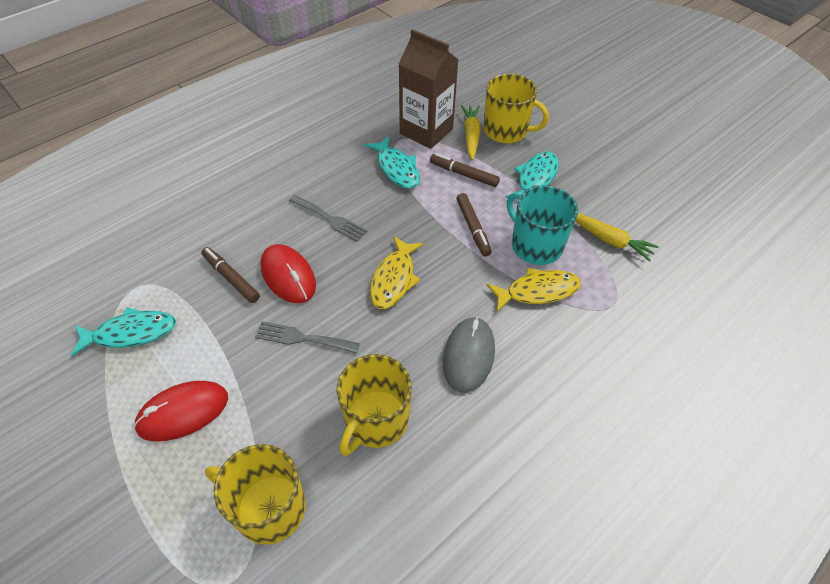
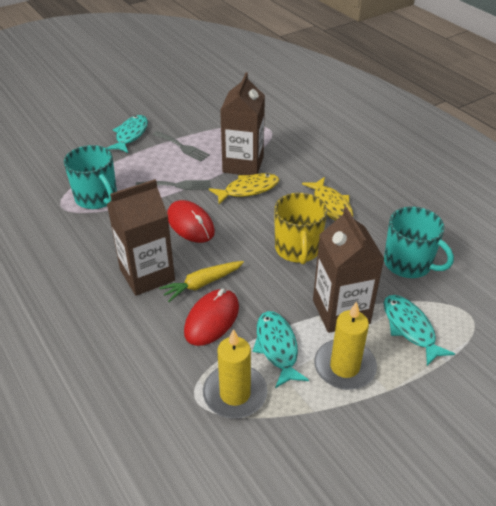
brown carton: 1 -> 3
brown marker: 3 -> 0
grey mouse: 1 -> 0
turquoise mug: 1 -> 2
yellow candle: 0 -> 2
yellow carrot: 2 -> 1
yellow mug: 3 -> 1

